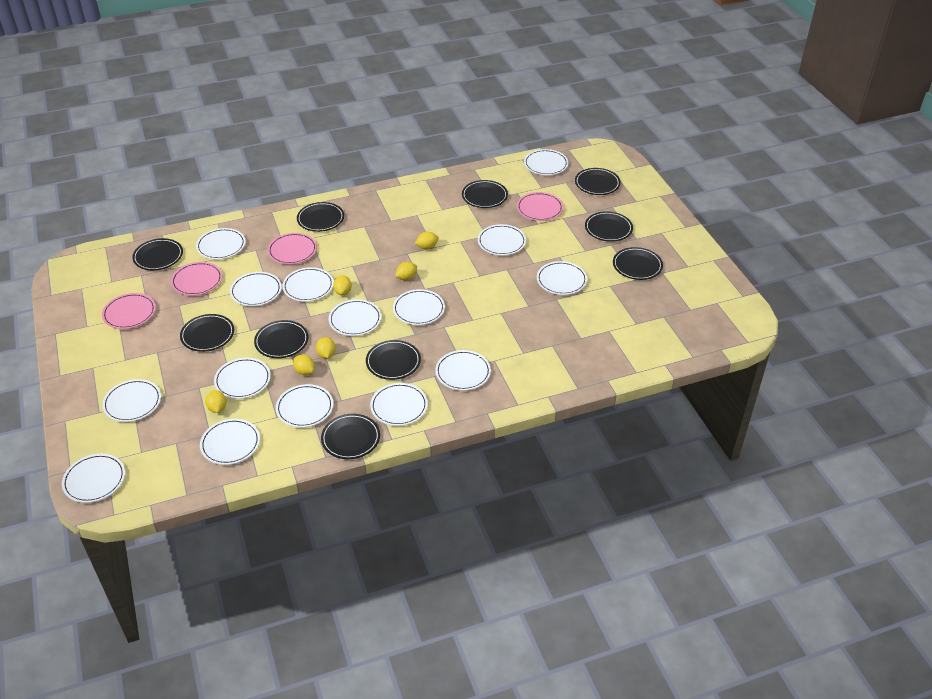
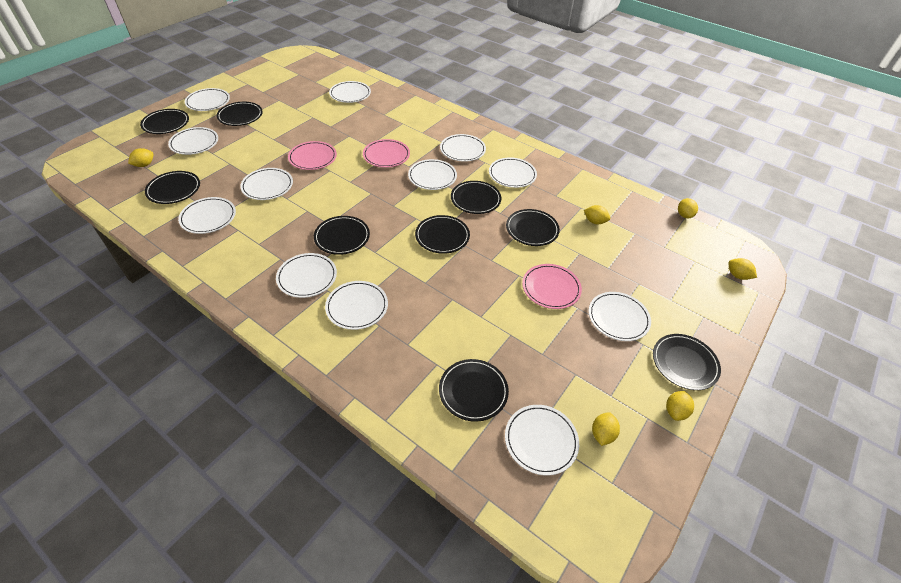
black plate: 10 -> 9
pink plate: 4 -> 3
white plate: 15 -> 12

